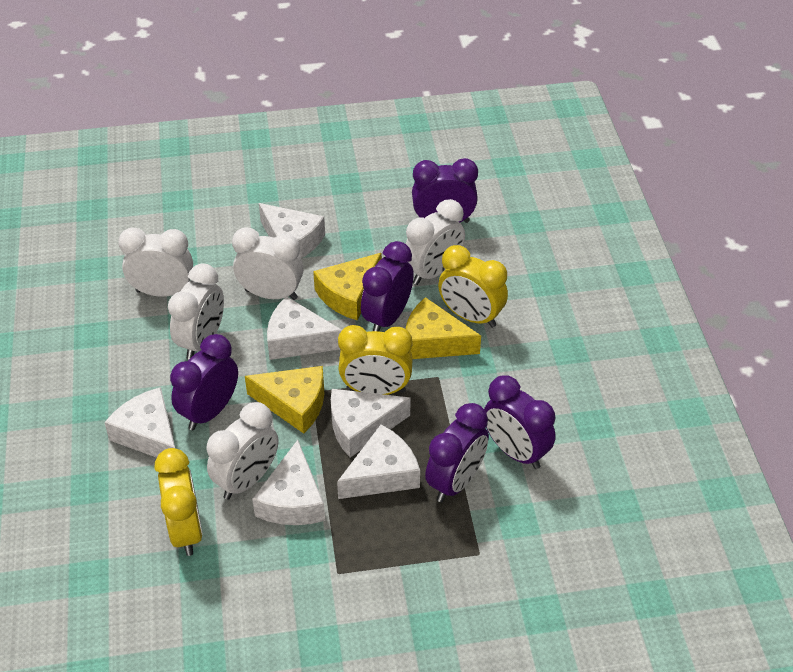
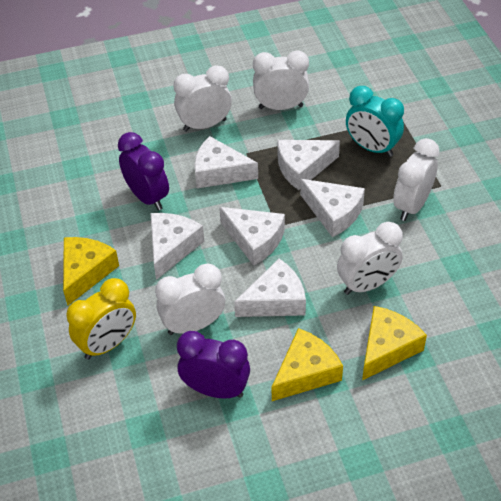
purple clock: 5 -> 2
turquoise clock: 0 -> 1
yellow clock: 3 -> 1

